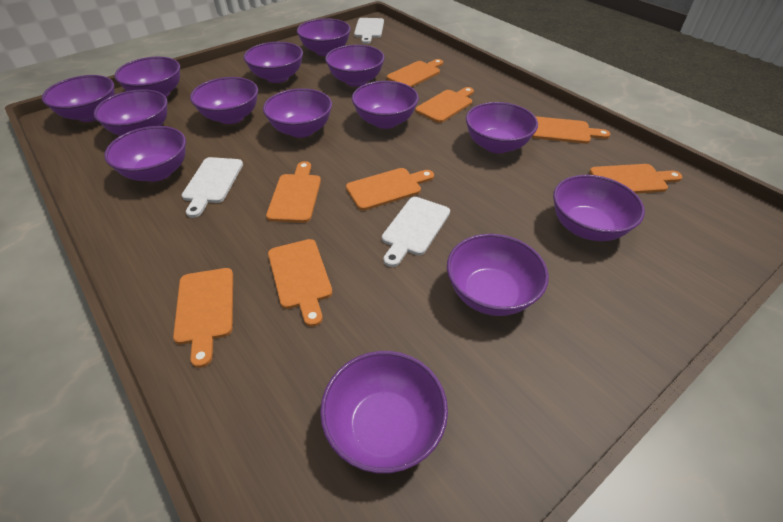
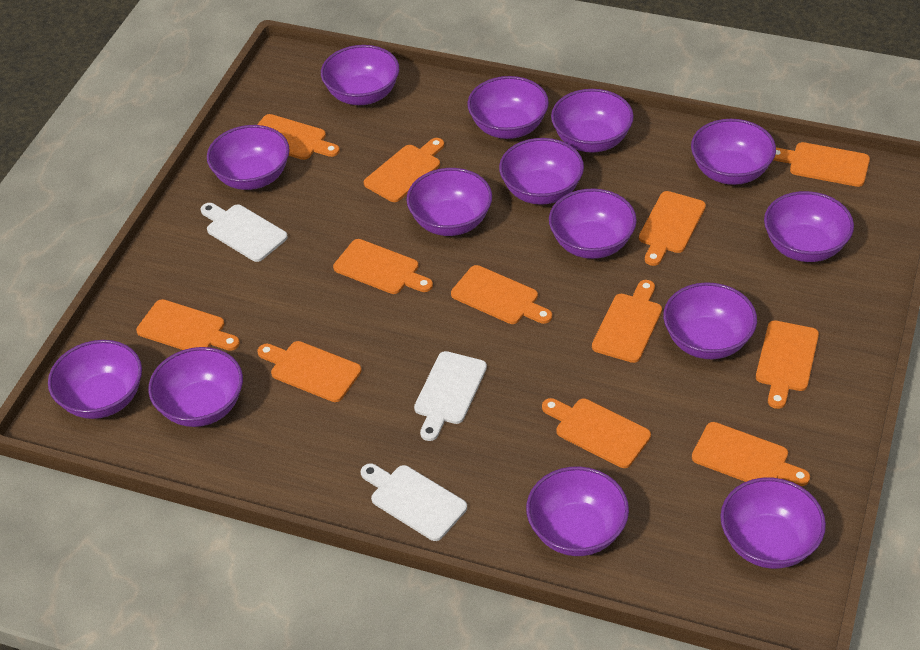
orange cutting board: 8 -> 12

